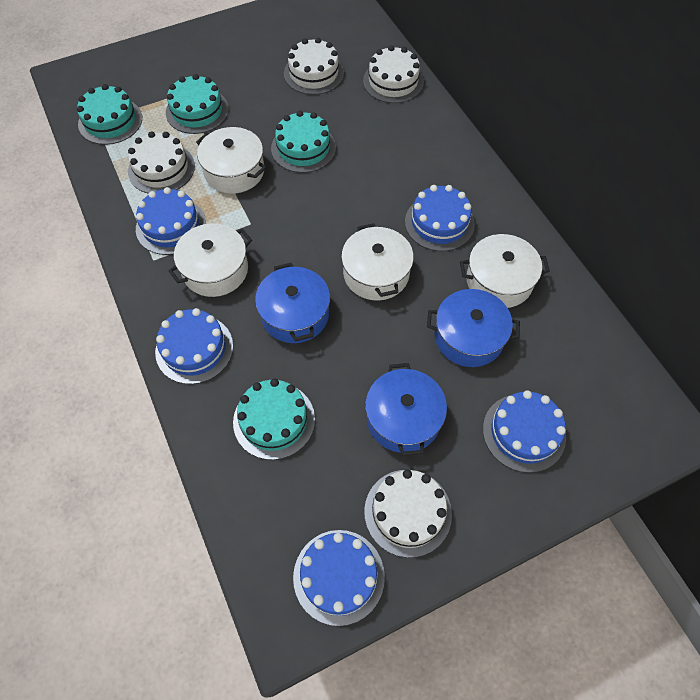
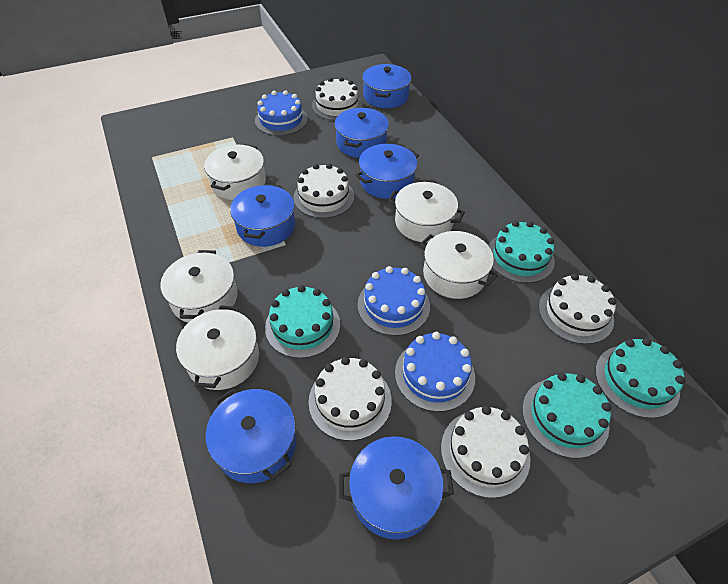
blue cake: 5 -> 3
blue pot: 3 -> 6
white cake: 4 -> 5
white pot: 4 -> 5

